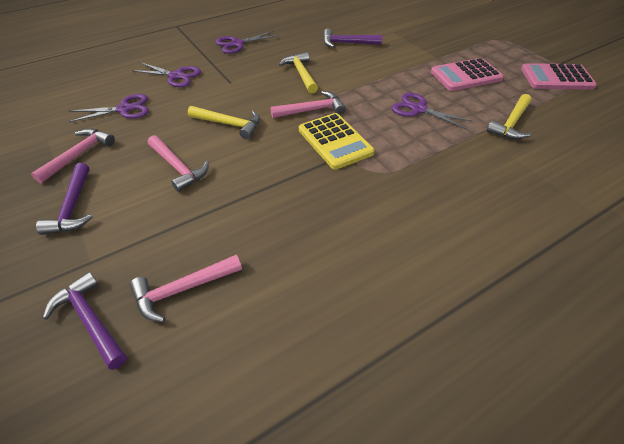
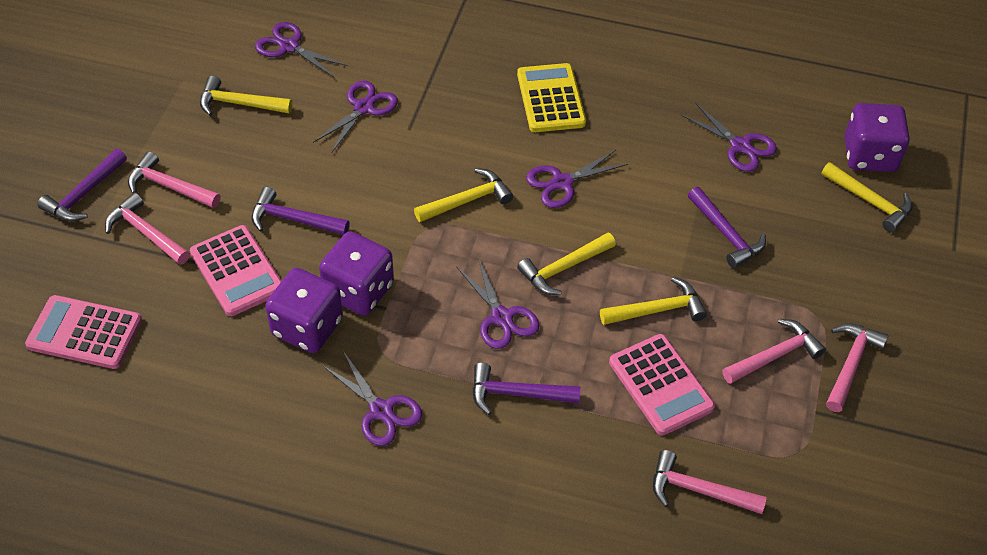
pink calculator: 2 -> 3
pink hammer: 4 -> 5
purple dice: 0 -> 3
purple hammer: 3 -> 4
purple scissors: 4 -> 6
yellow hammer: 3 -> 5

